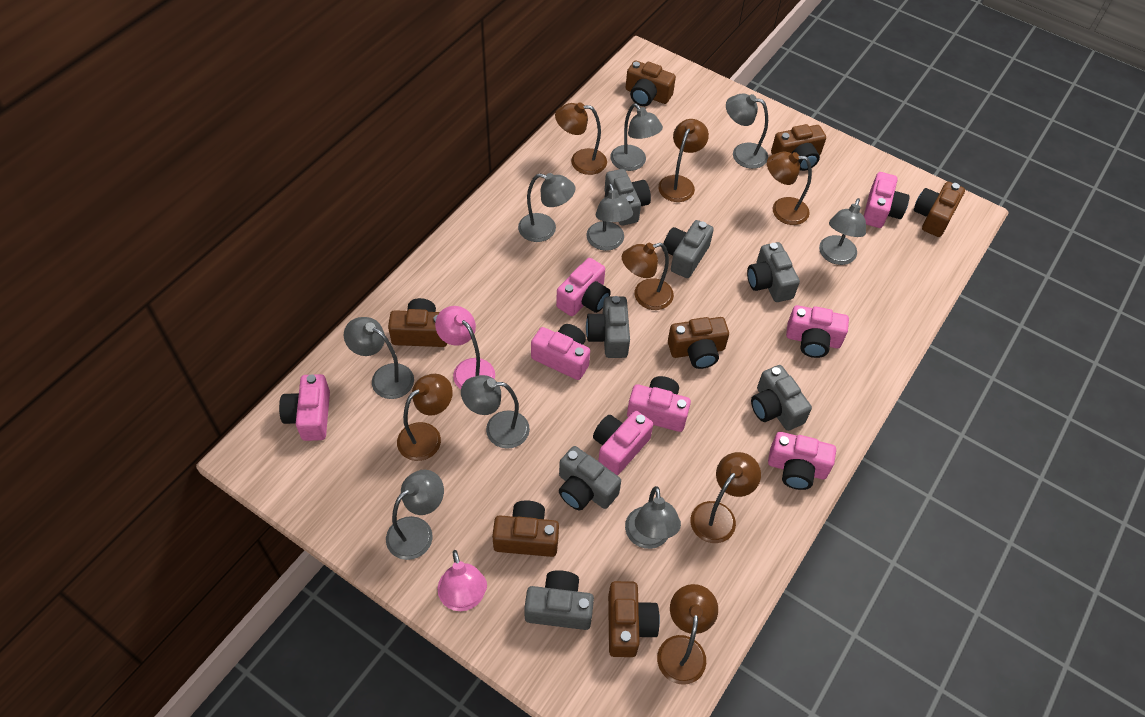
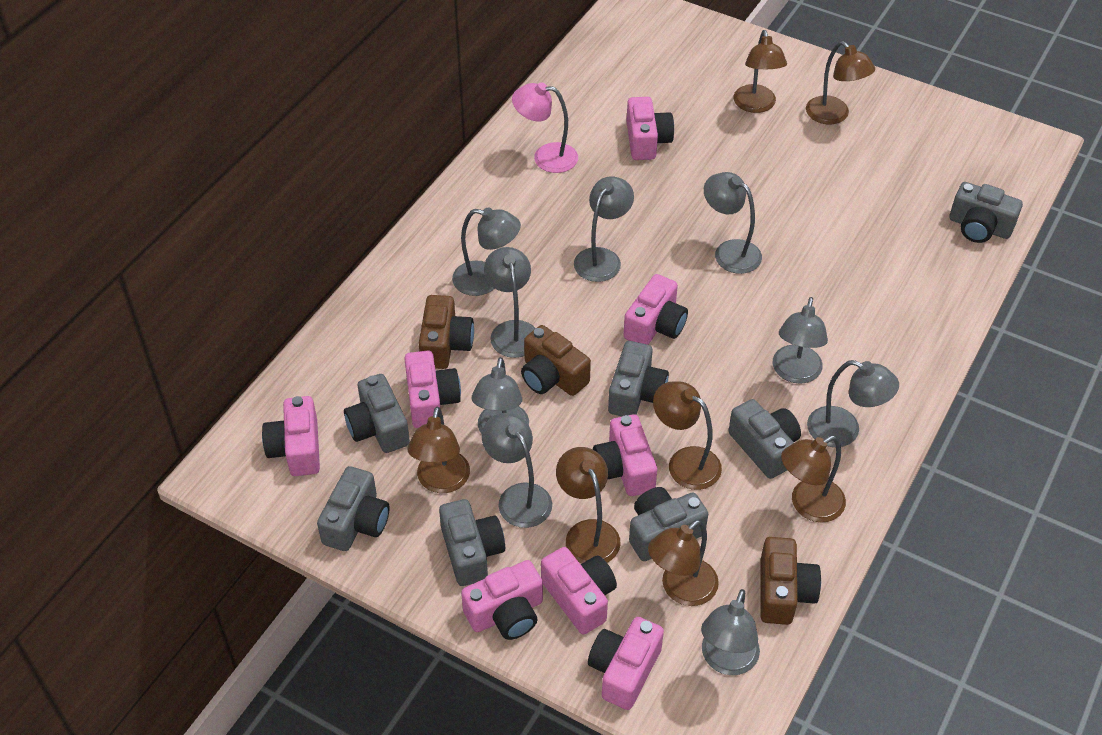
brown camera: 7 -> 3
pink lamp: 2 -> 1

